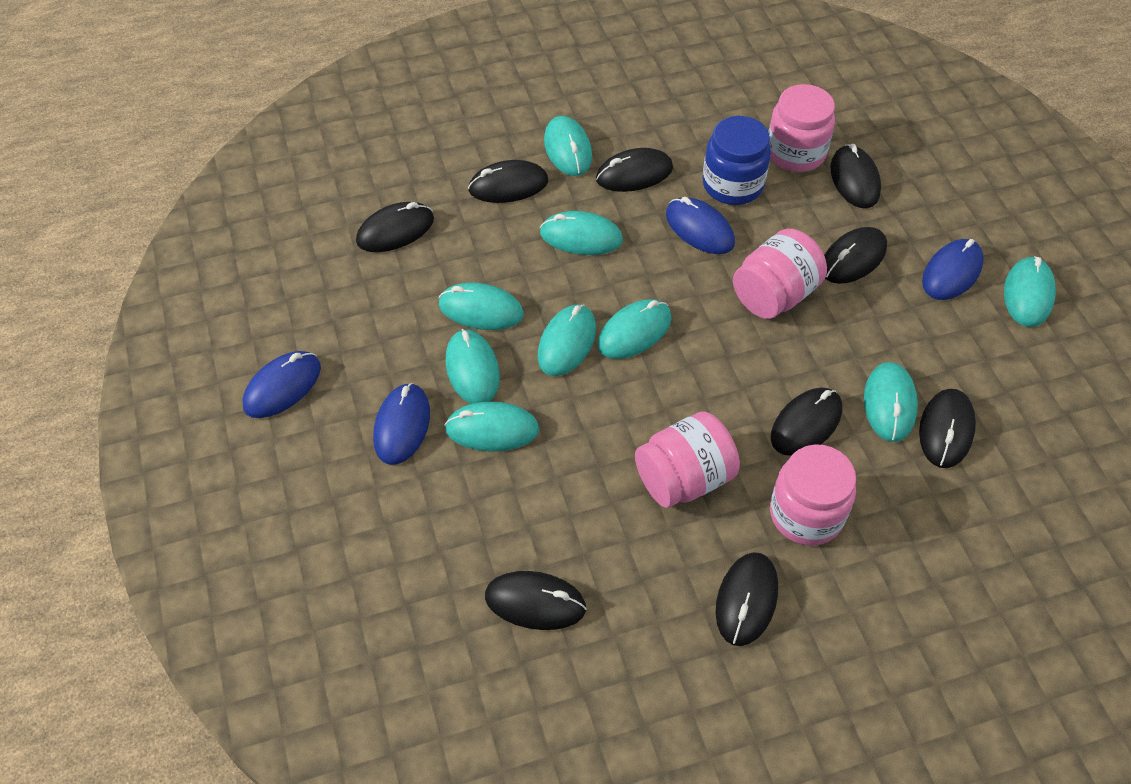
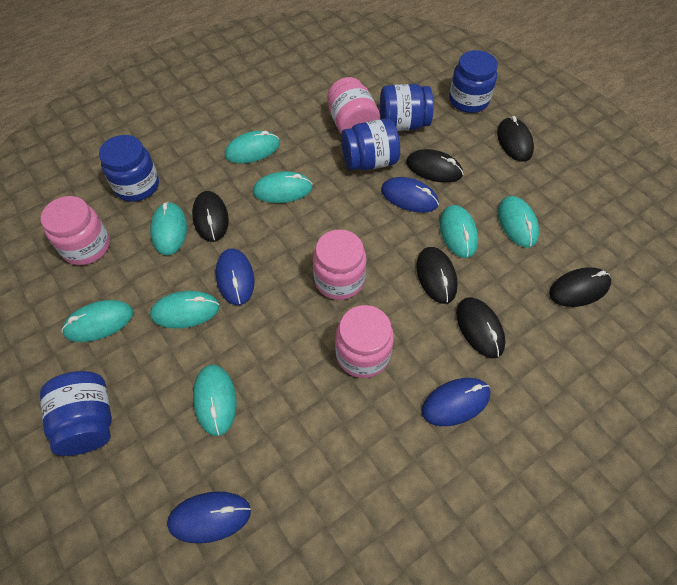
black mouse: 9 -> 6
blue jar: 1 -> 5
turquoise mouse: 9 -> 8

